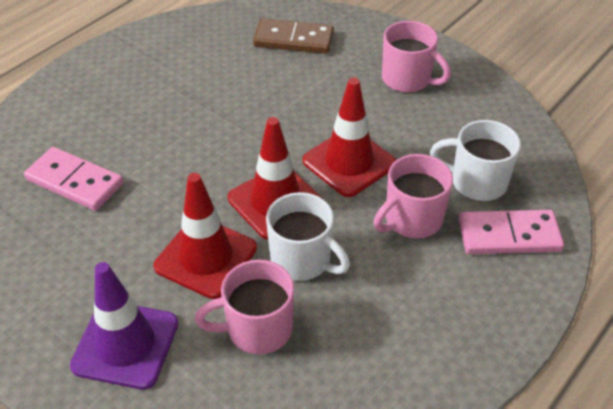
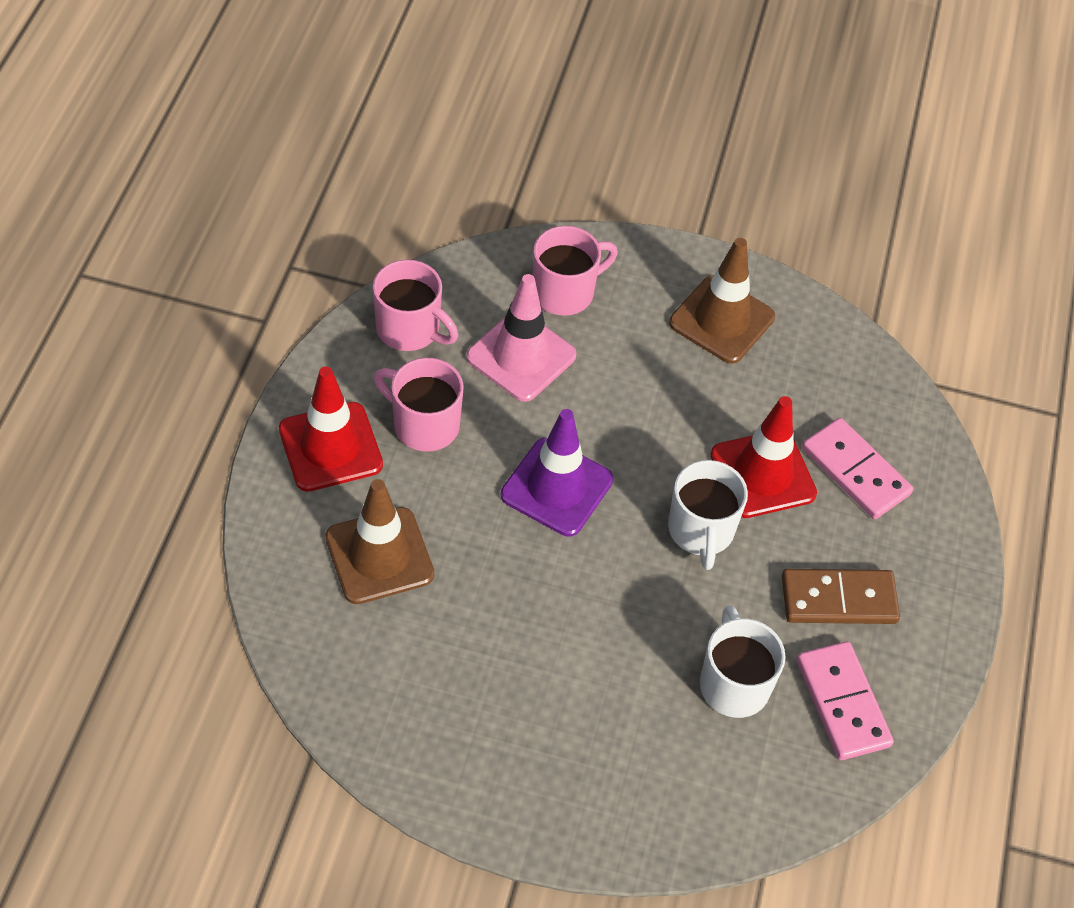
brown traffic cone: 0 -> 2
pink traffic cone: 0 -> 1
red traffic cone: 3 -> 2

